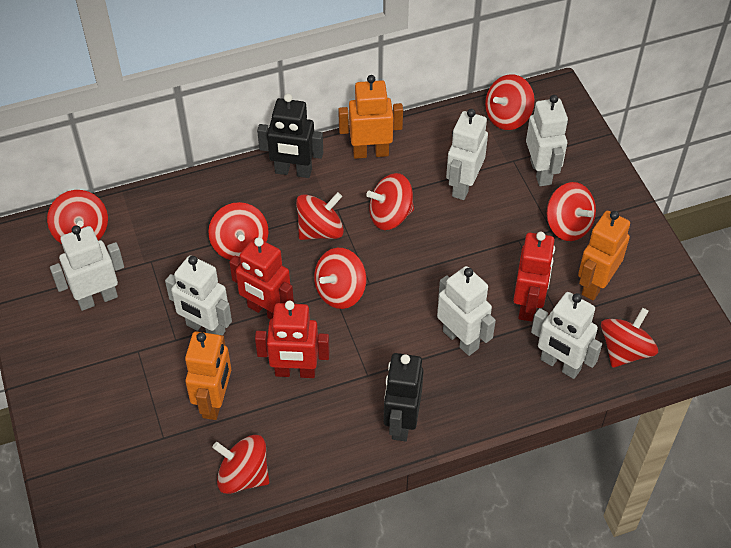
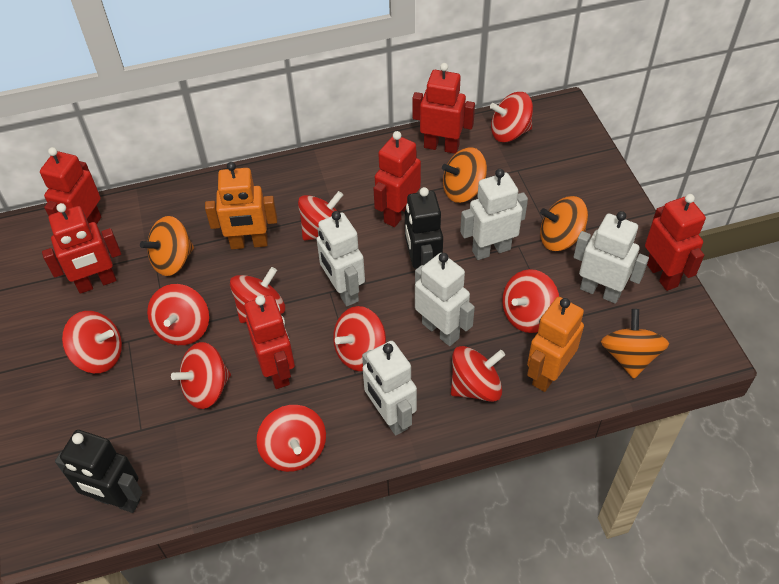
orange robot: 3 -> 2
orange spinning top: 0 -> 4
red robot: 3 -> 6
red spinning top: 9 -> 10
white robot: 6 -> 5

